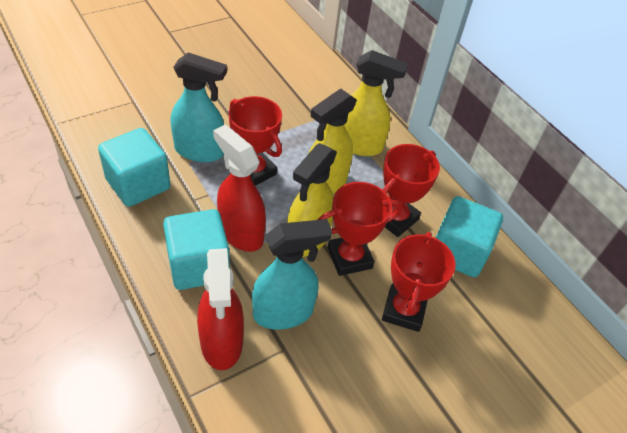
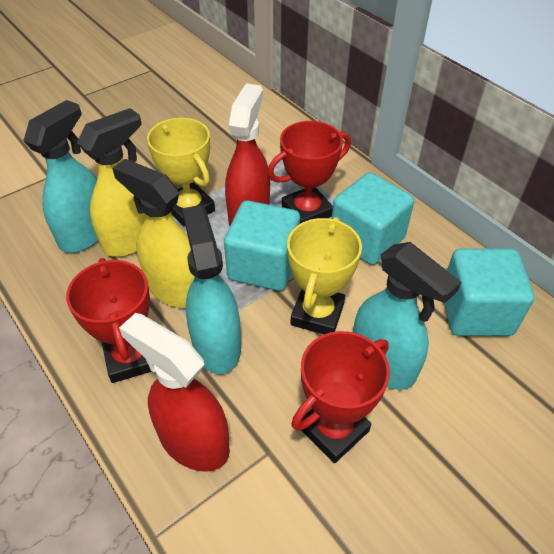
red trophy: 4 -> 3
turquoise spray bottle: 2 -> 3
yellow spray bottle: 3 -> 2
yellow trophy: 0 -> 2

